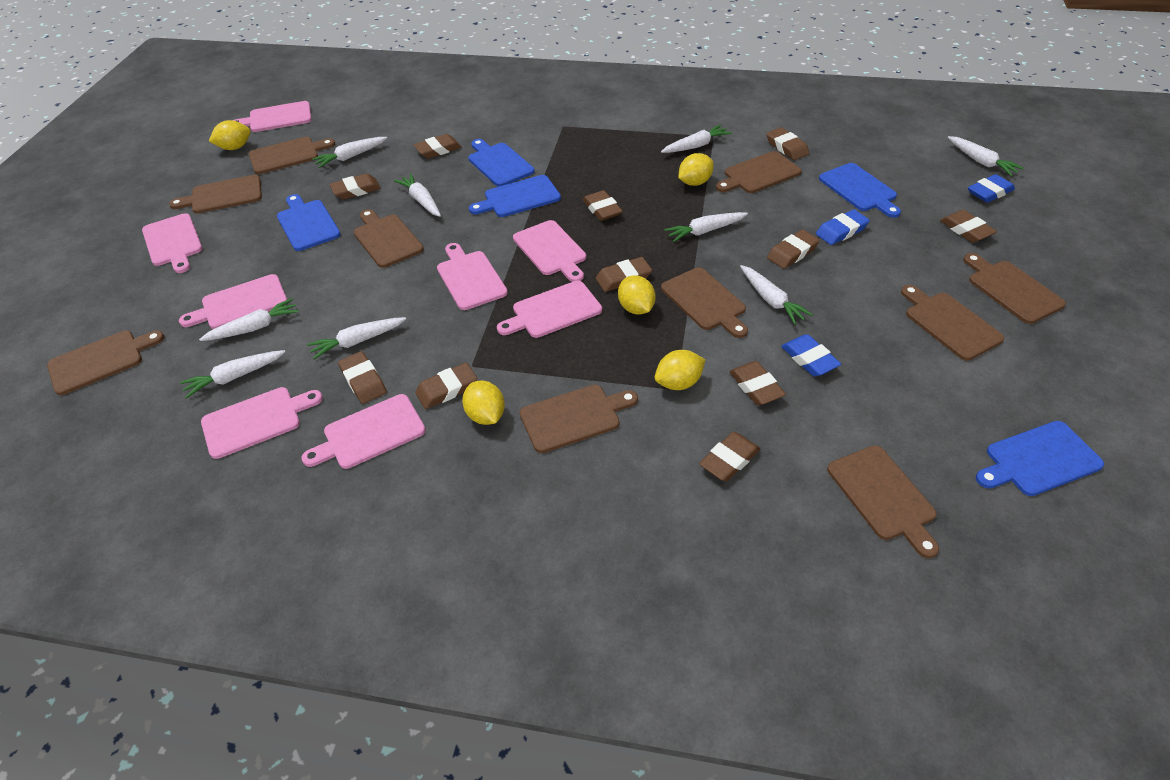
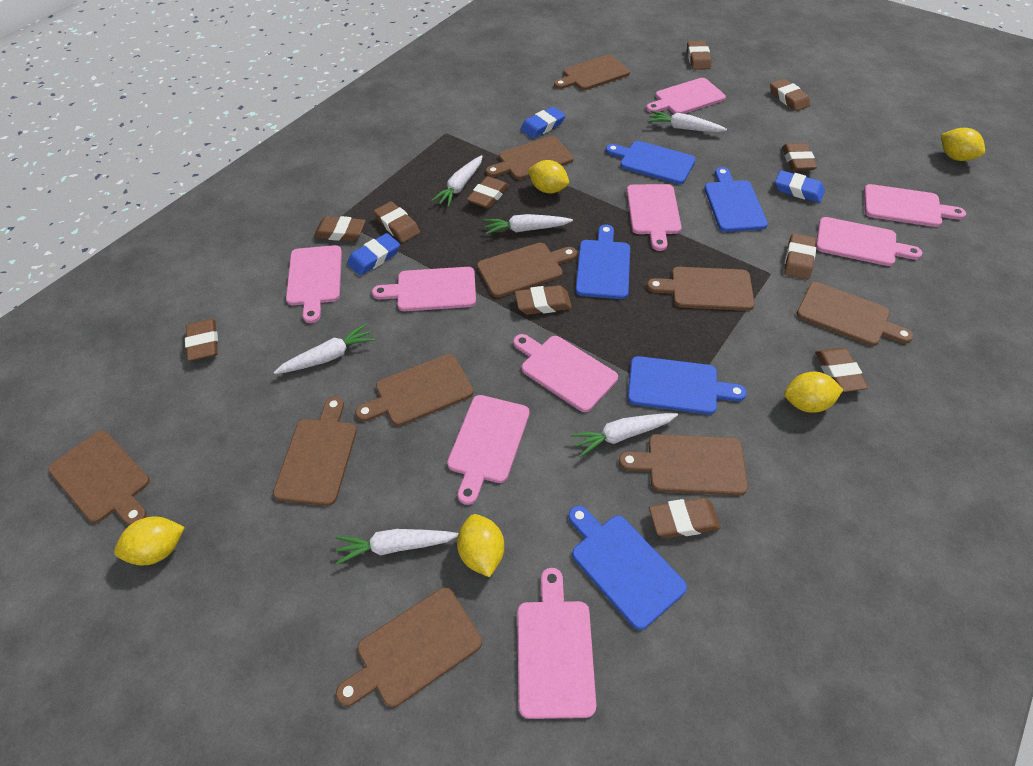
pink cutting board: 8 -> 9
white carrot: 9 -> 6

